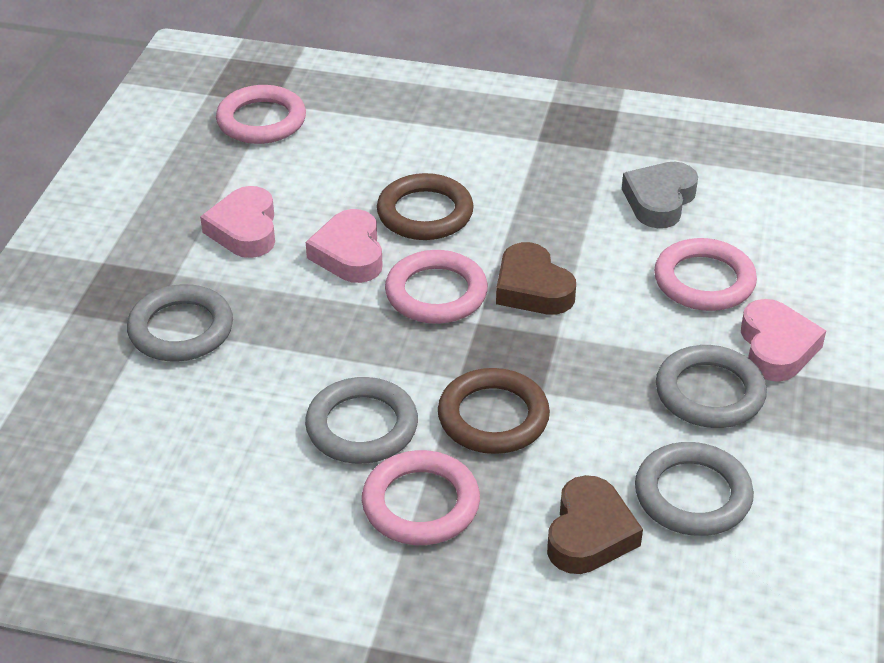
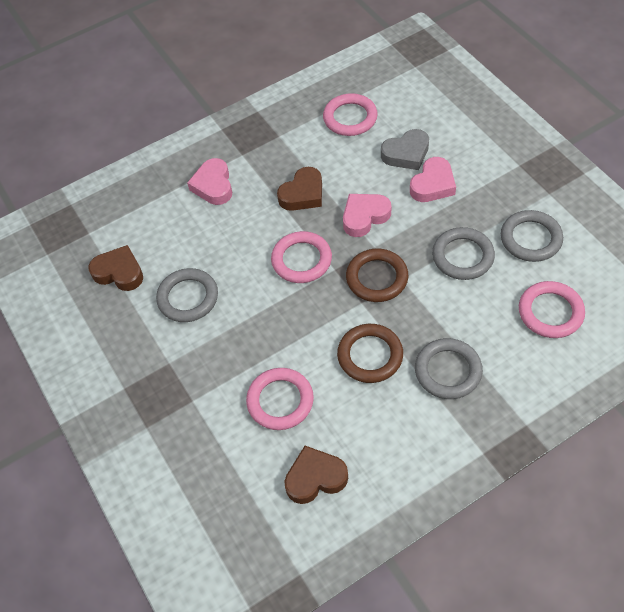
brown heart: 2 -> 3

